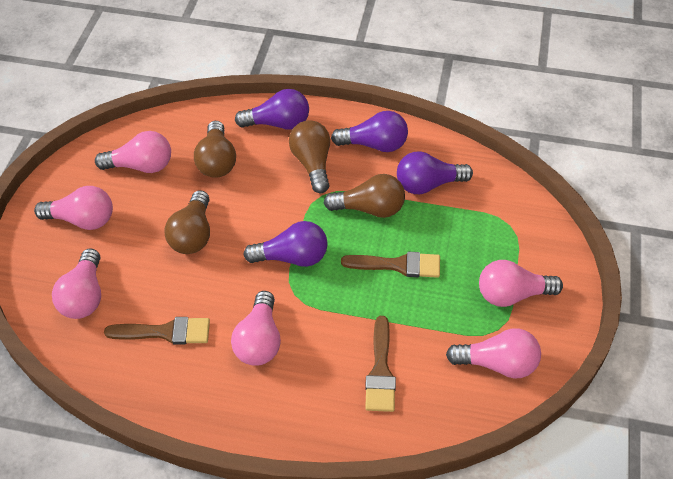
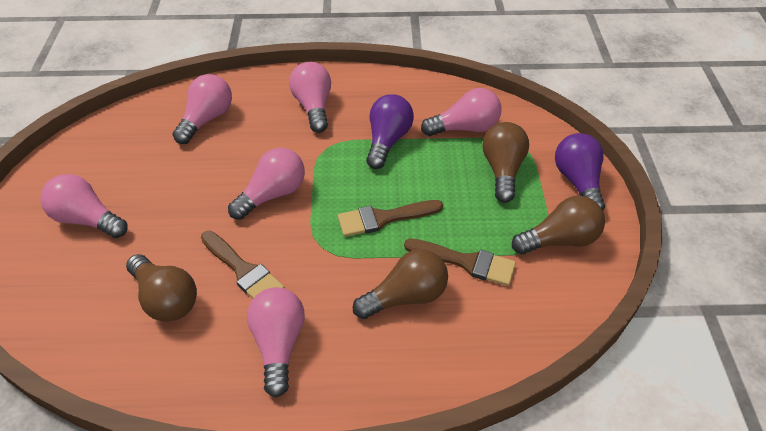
purple light bulb: 4 -> 2

